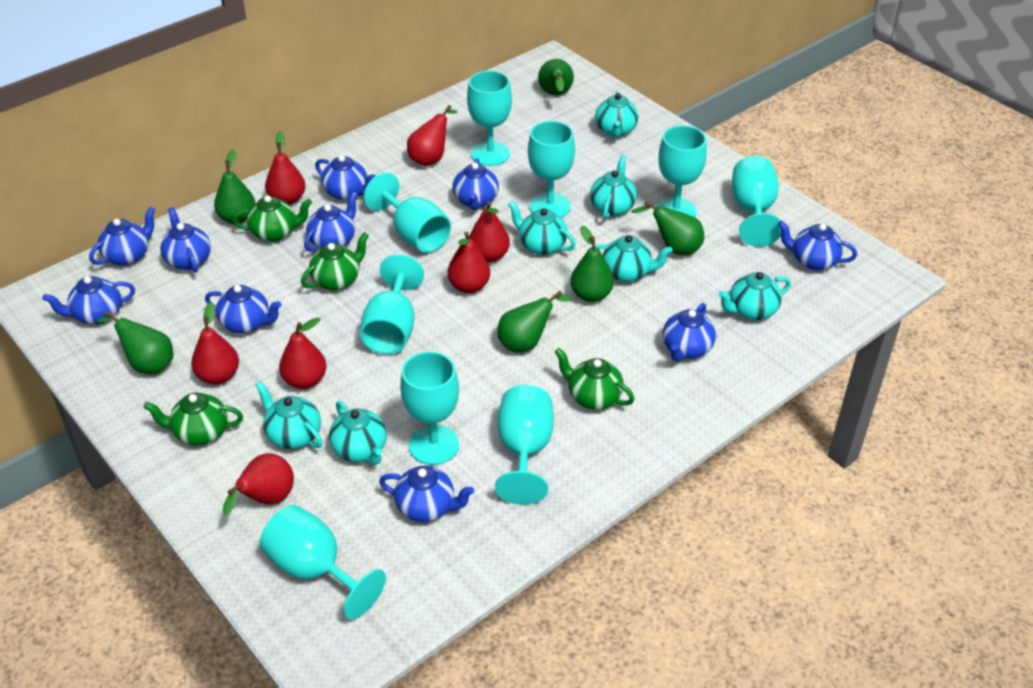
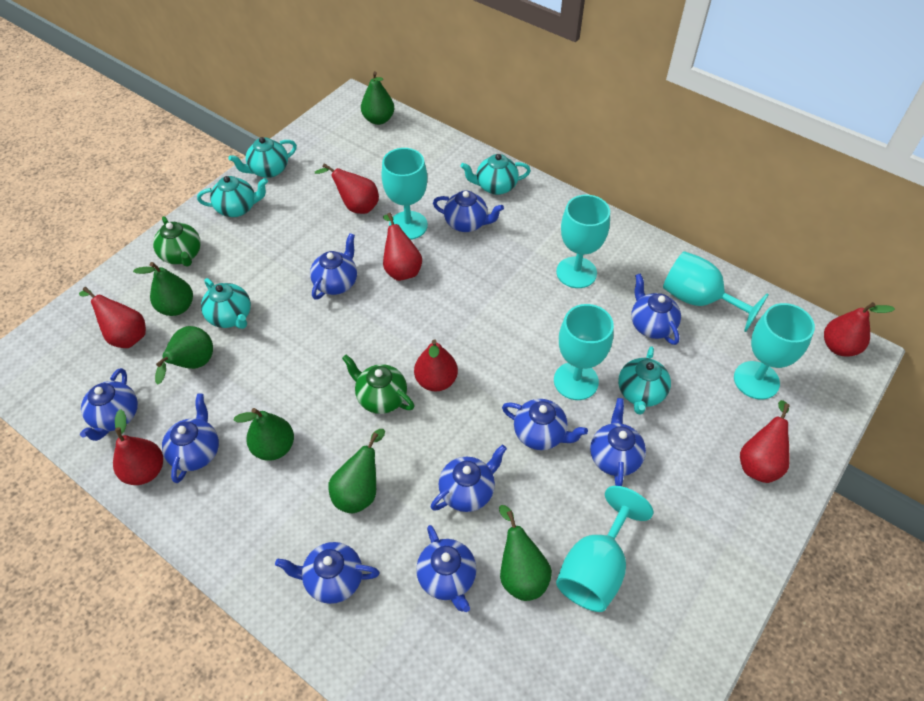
green teapot: 4 -> 2
turquoise goblet: 9 -> 6
turquoise teapot: 7 -> 5

